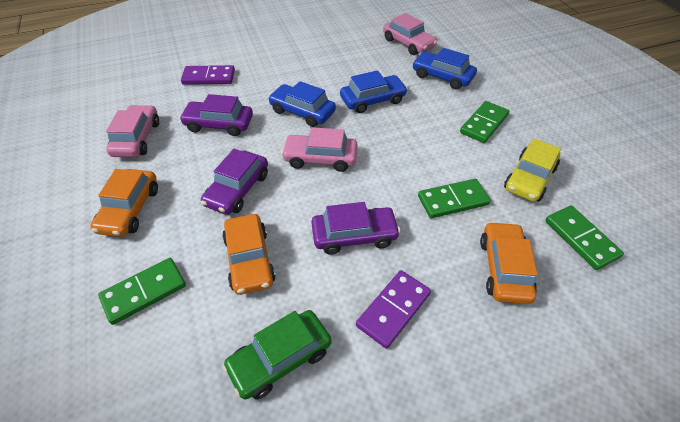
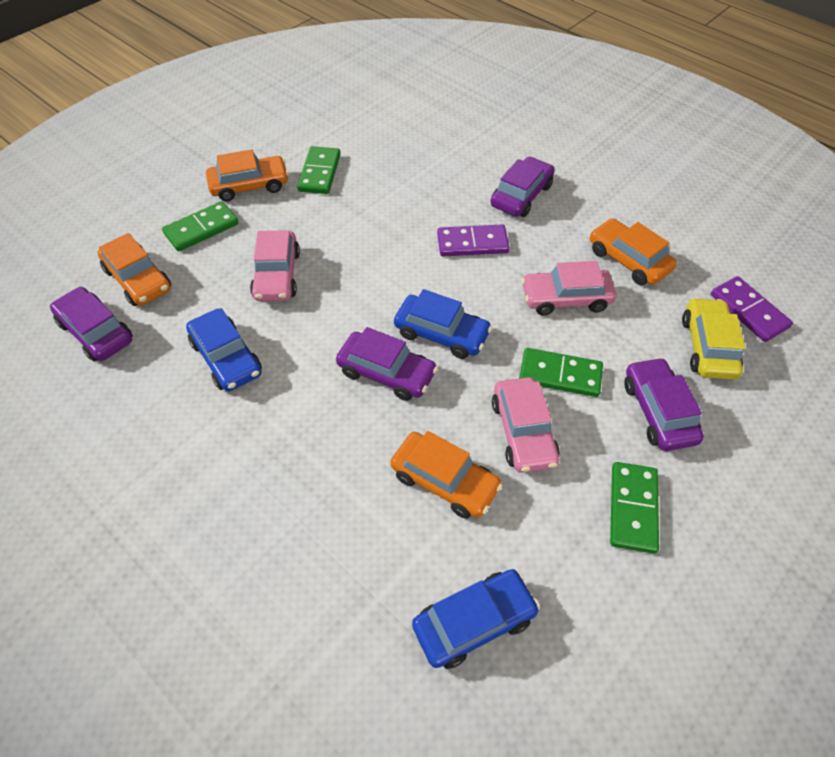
green car: 1 -> 0
orange car: 3 -> 4
purple car: 3 -> 4

